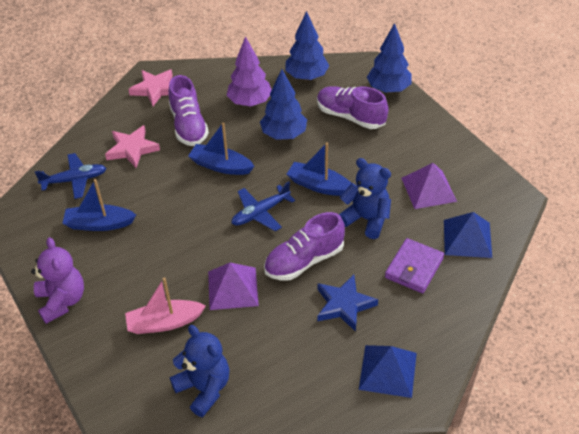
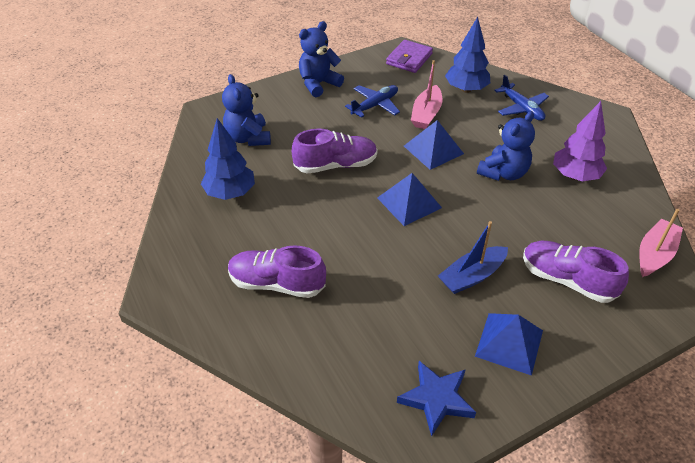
blue boat: 3 -> 1
blue pyramid: 2 -> 3
blue teddy bear: 2 -> 3
blue tree: 3 -> 2
pink boat: 1 -> 2
pink star: 2 -> 0
purple pyramid: 2 -> 0
purple teddy bear: 1 -> 0

